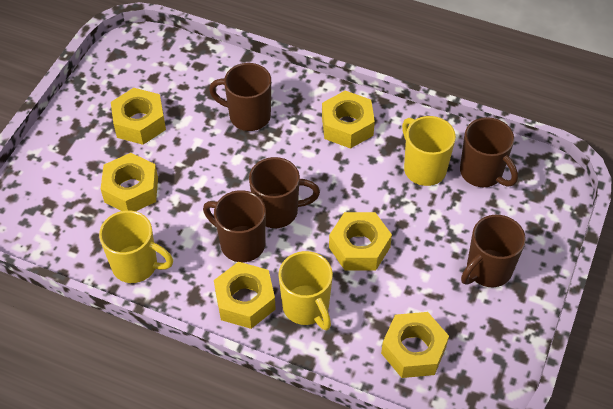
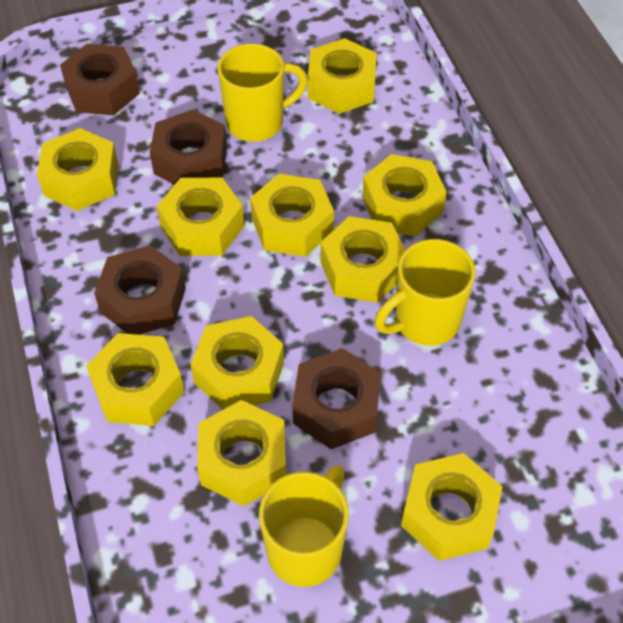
brown mug: 5 -> 0
brown nut: 0 -> 4
yellow nut: 6 -> 10

